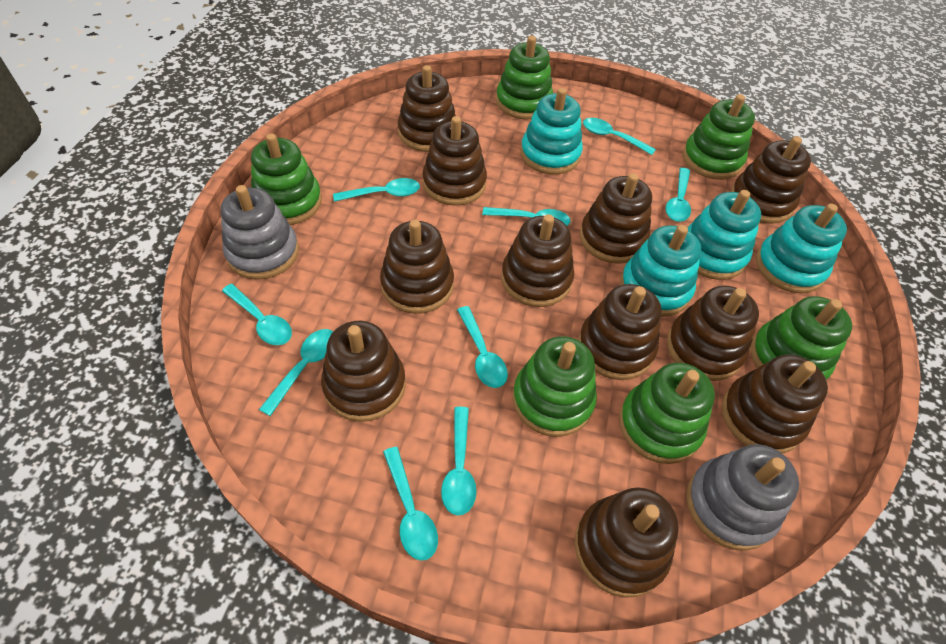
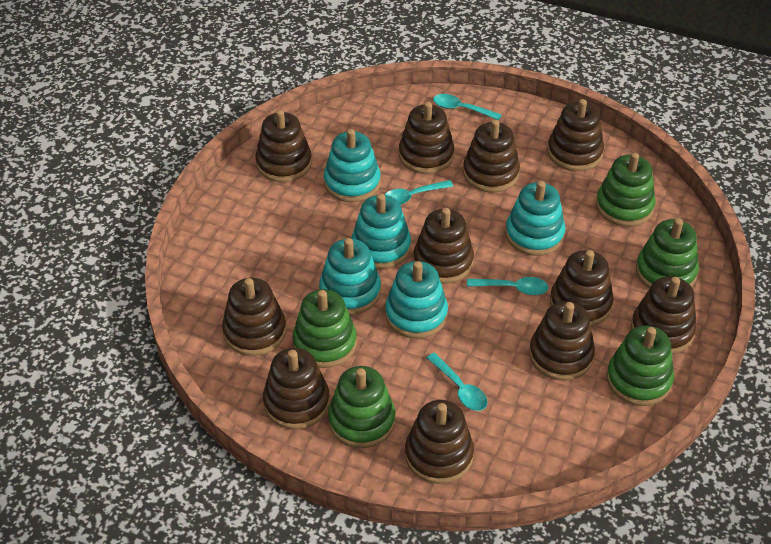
green stacking toy: 6 -> 5
grey stacking toy: 2 -> 0
turquoise spoon: 9 -> 4
turquoise stacking toy: 4 -> 5

